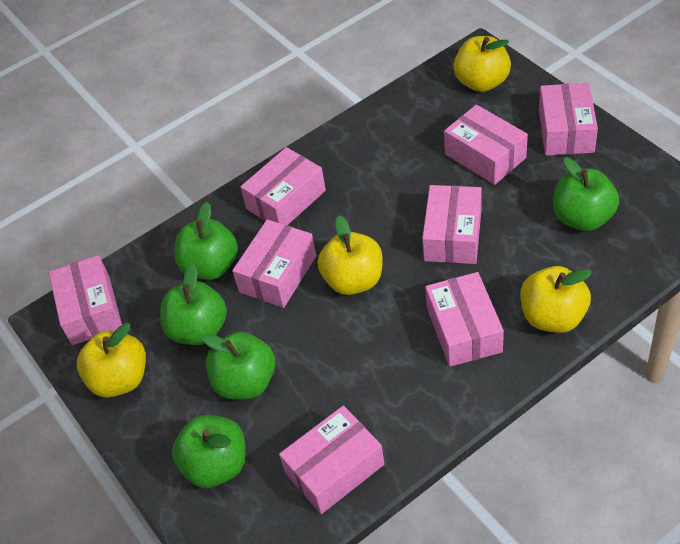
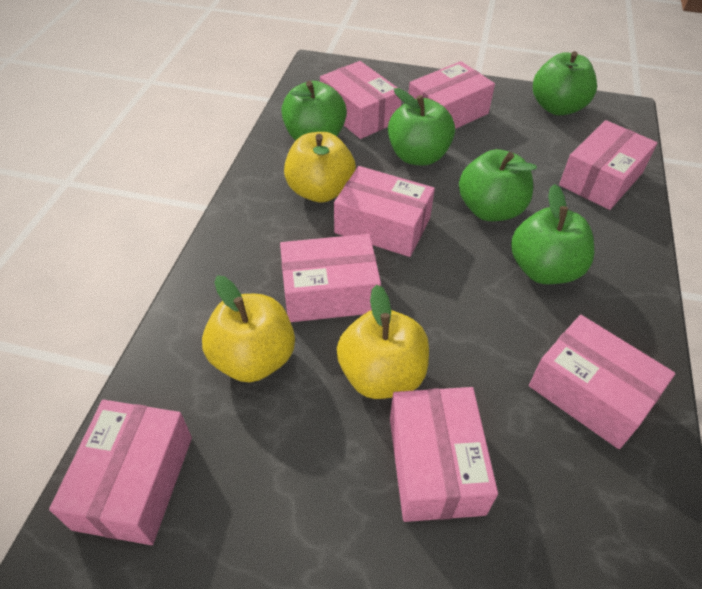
yellow apple: 4 -> 3

